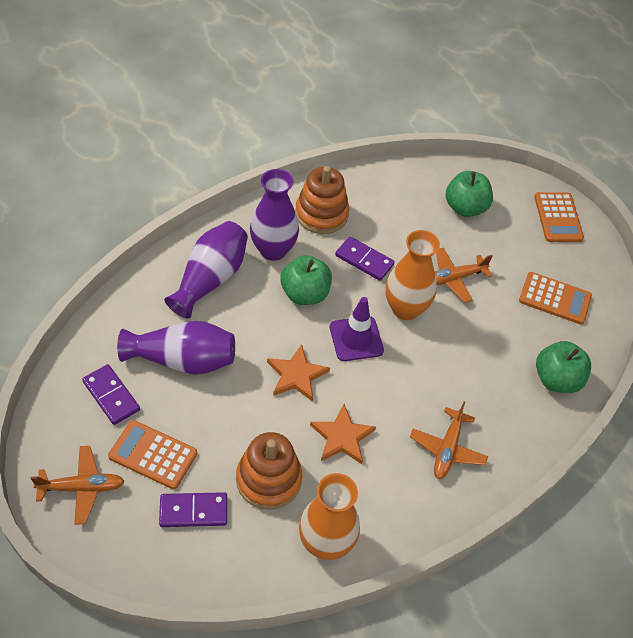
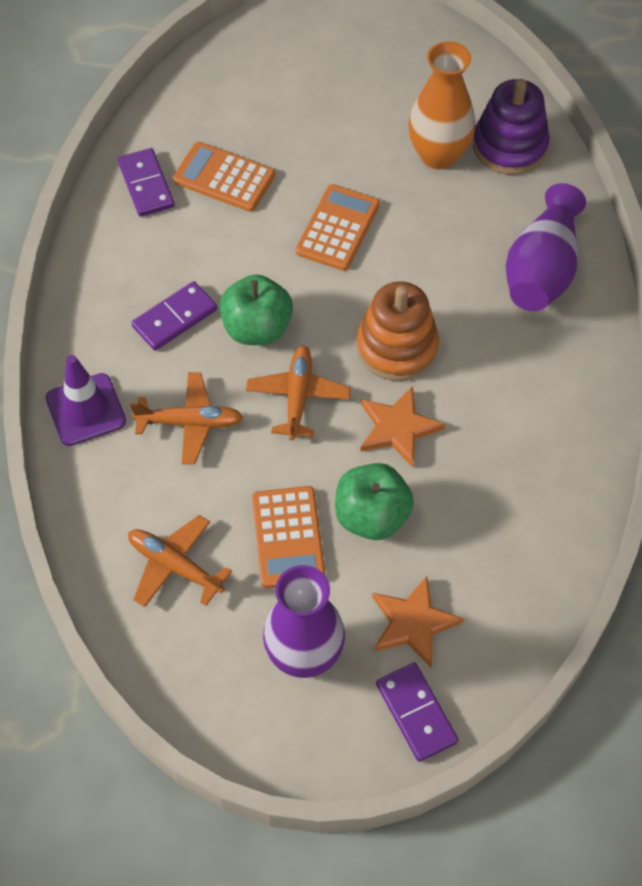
green apple: 3 -> 2
orange stacking toy: 2 -> 1
orange vase: 2 -> 1
purple stacking toy: 0 -> 1
purple vase: 3 -> 2

